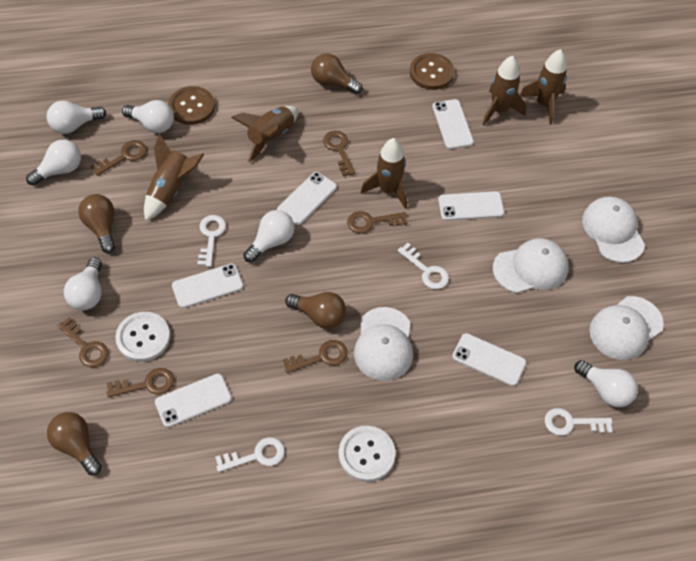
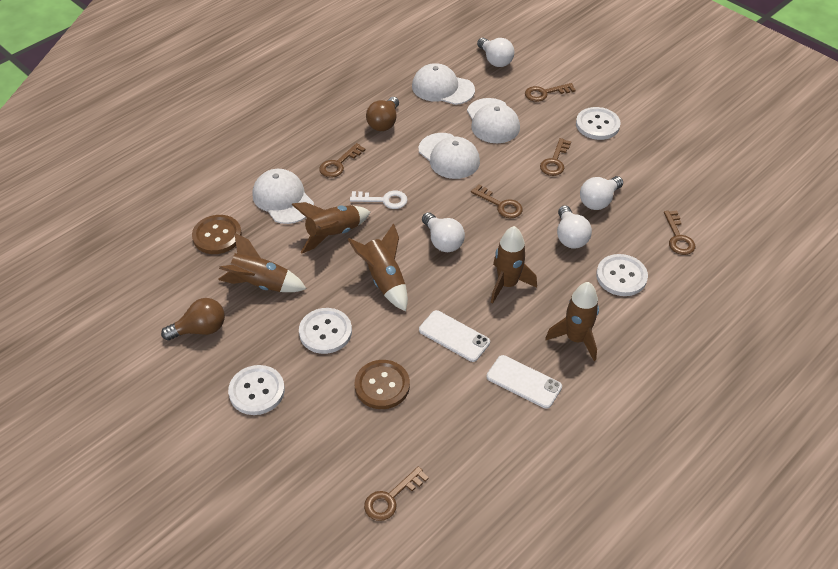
brown light bulb: 4 -> 2
white button: 2 -> 4
white key: 4 -> 1
white light bulb: 6 -> 4
white phone: 6 -> 2

